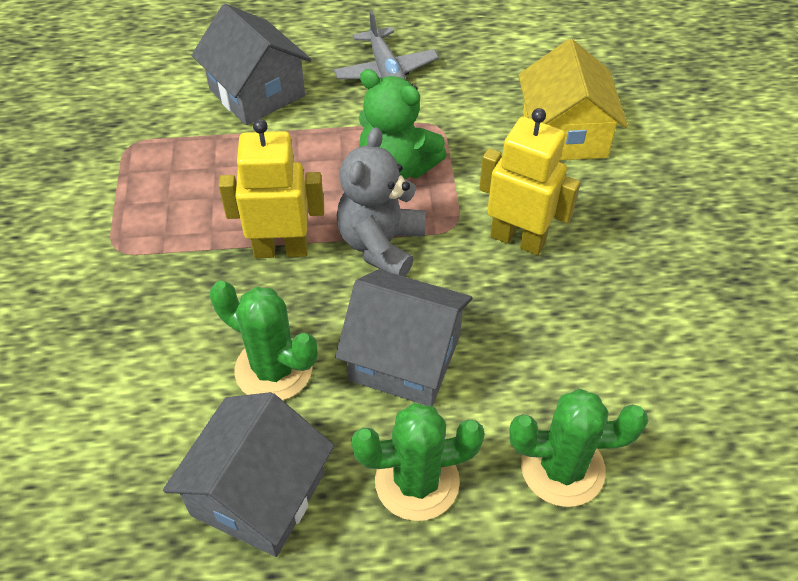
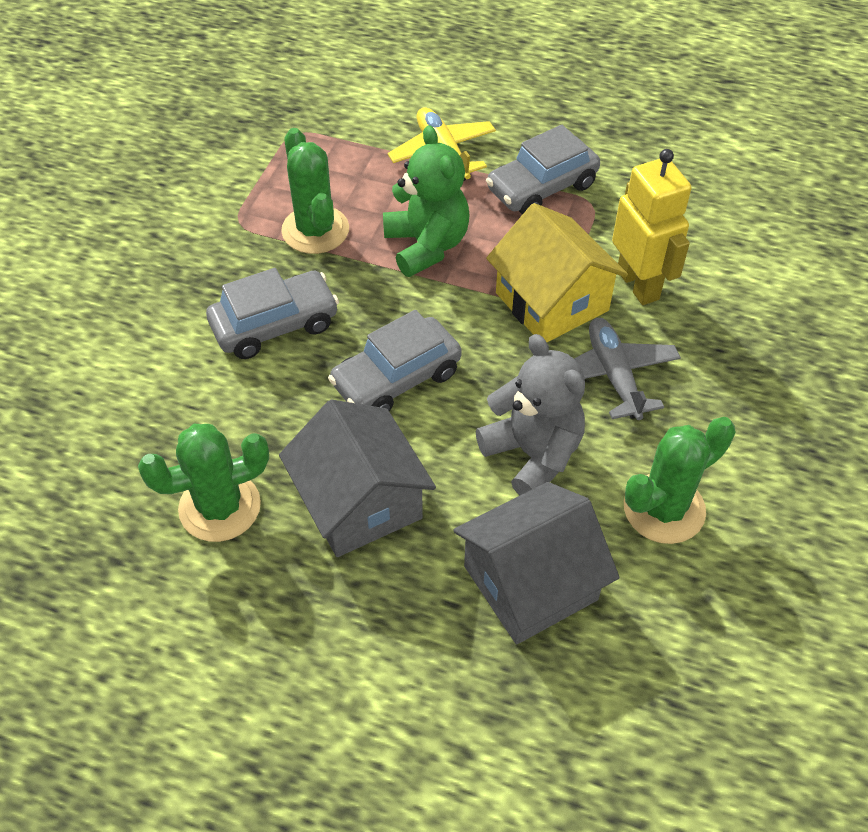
grey car: 0 -> 3
grey house: 3 -> 2
yellow plane: 0 -> 1
yellow robot: 2 -> 1

